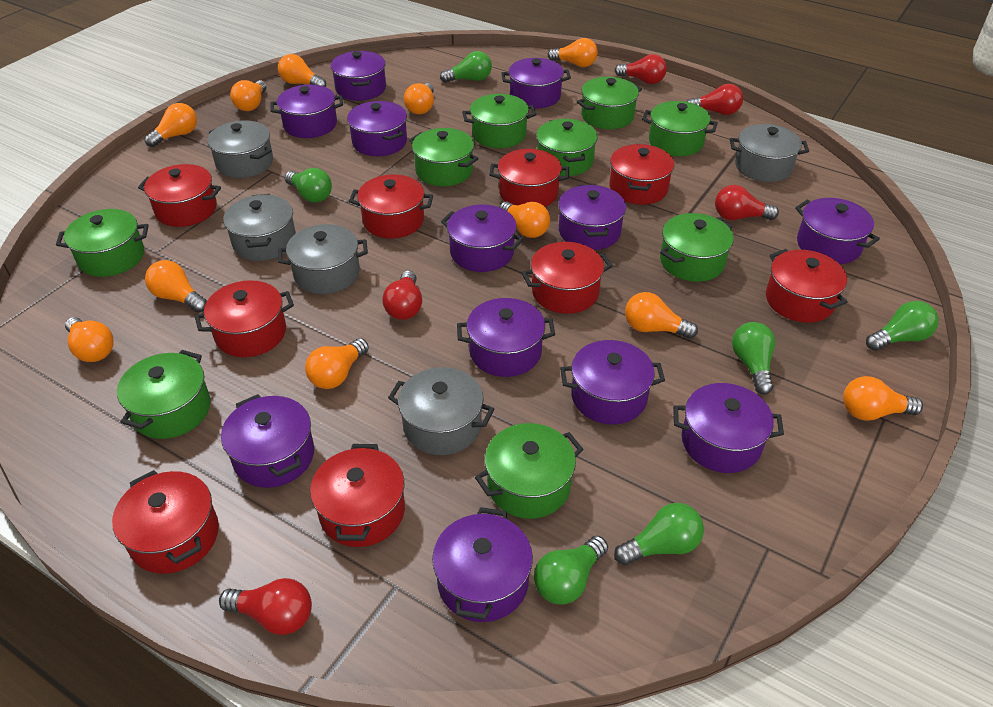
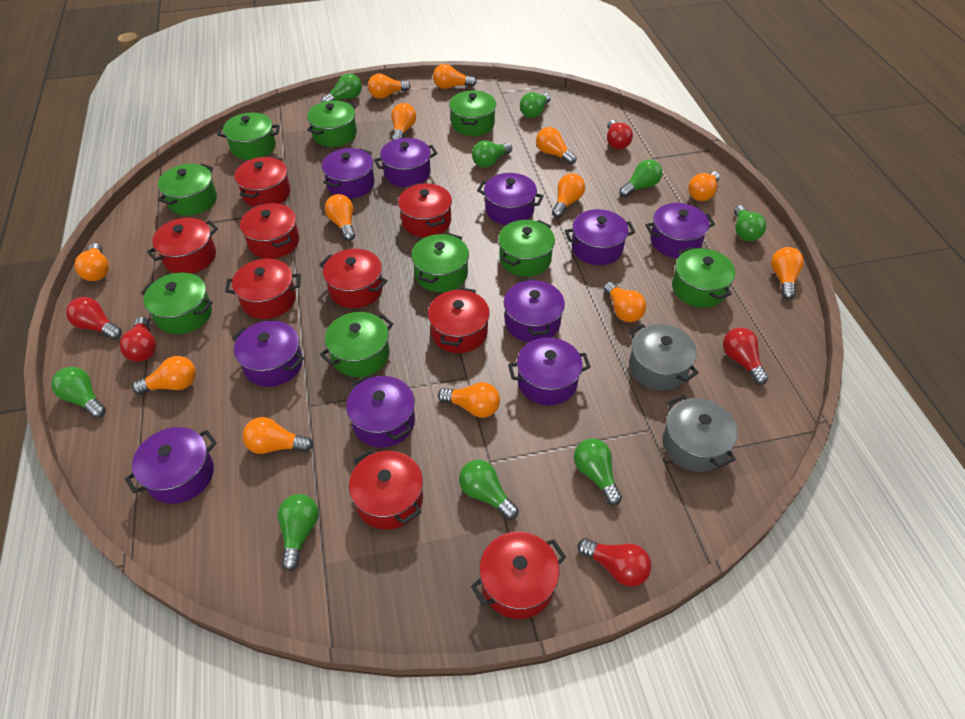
green light bulb: 6 -> 9
grey pot: 5 -> 2
orange light bulb: 11 -> 13
purple pot: 12 -> 10

